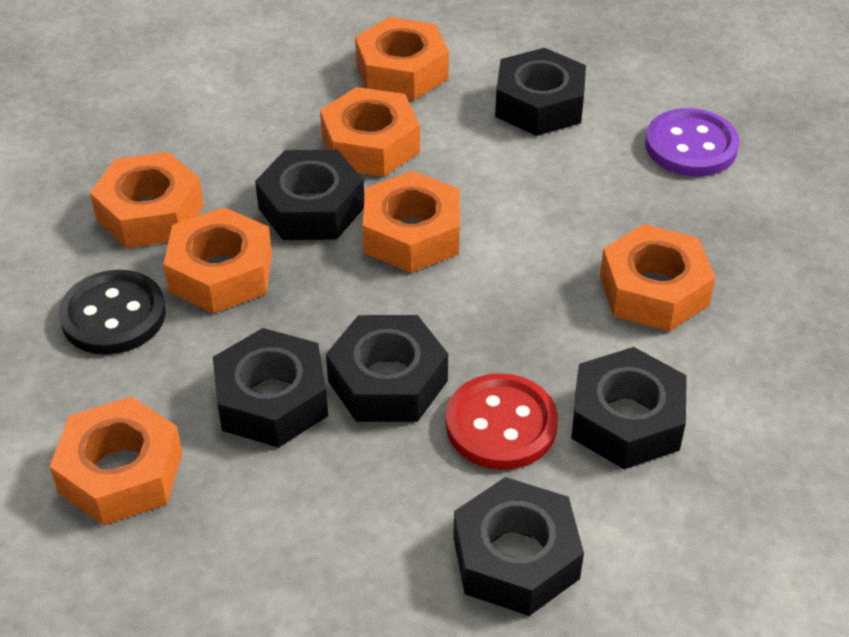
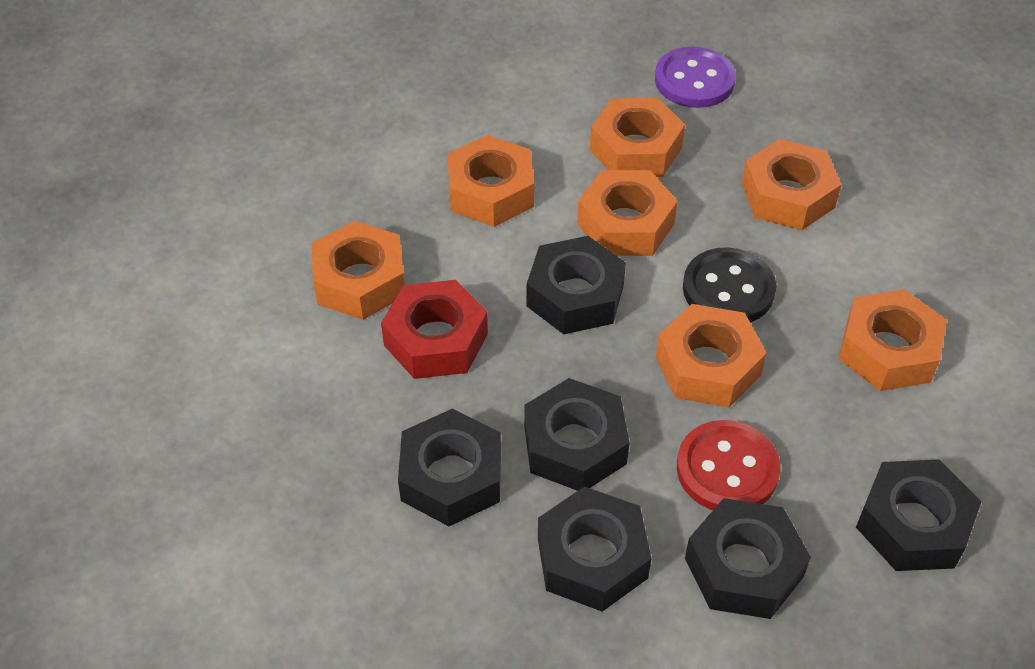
red nut: 0 -> 1

